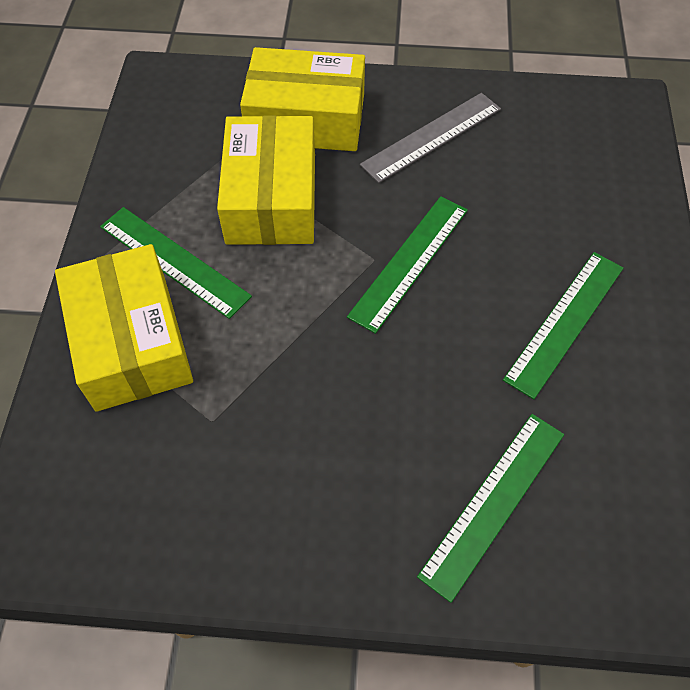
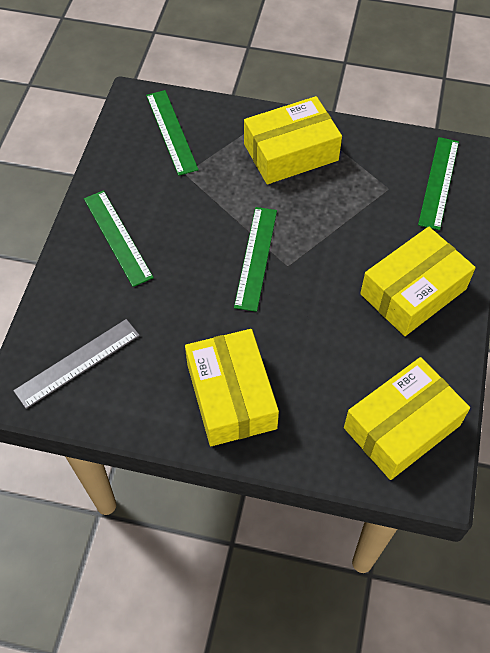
yellow box: 3 -> 4

